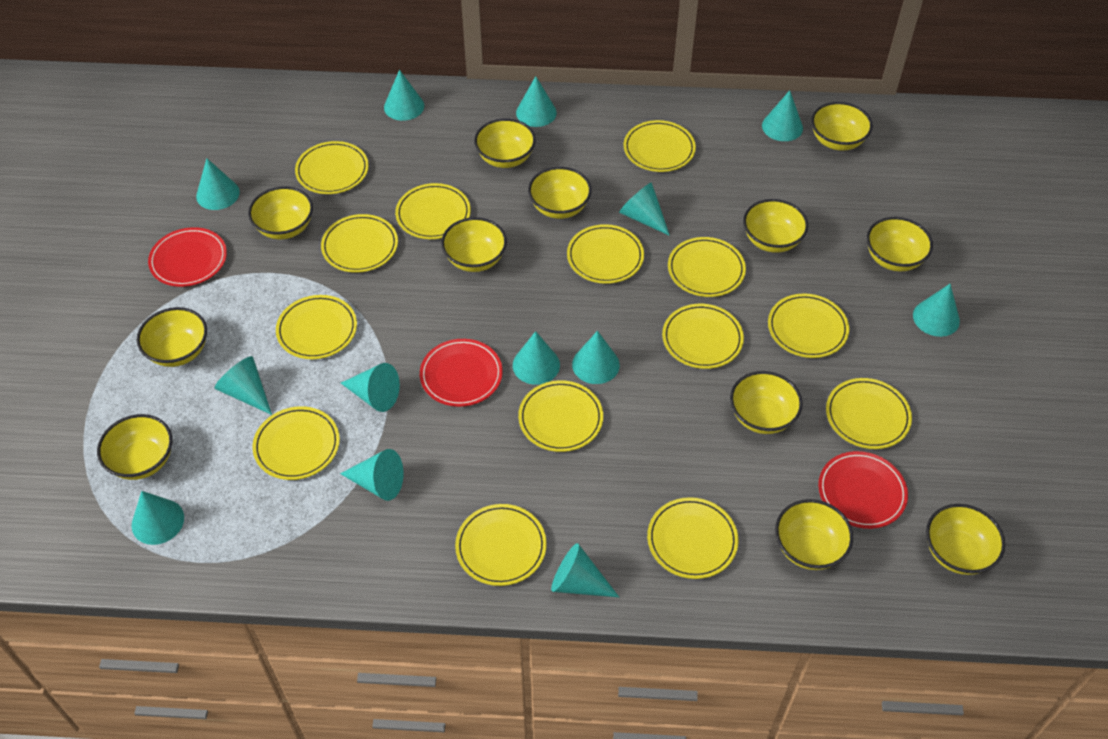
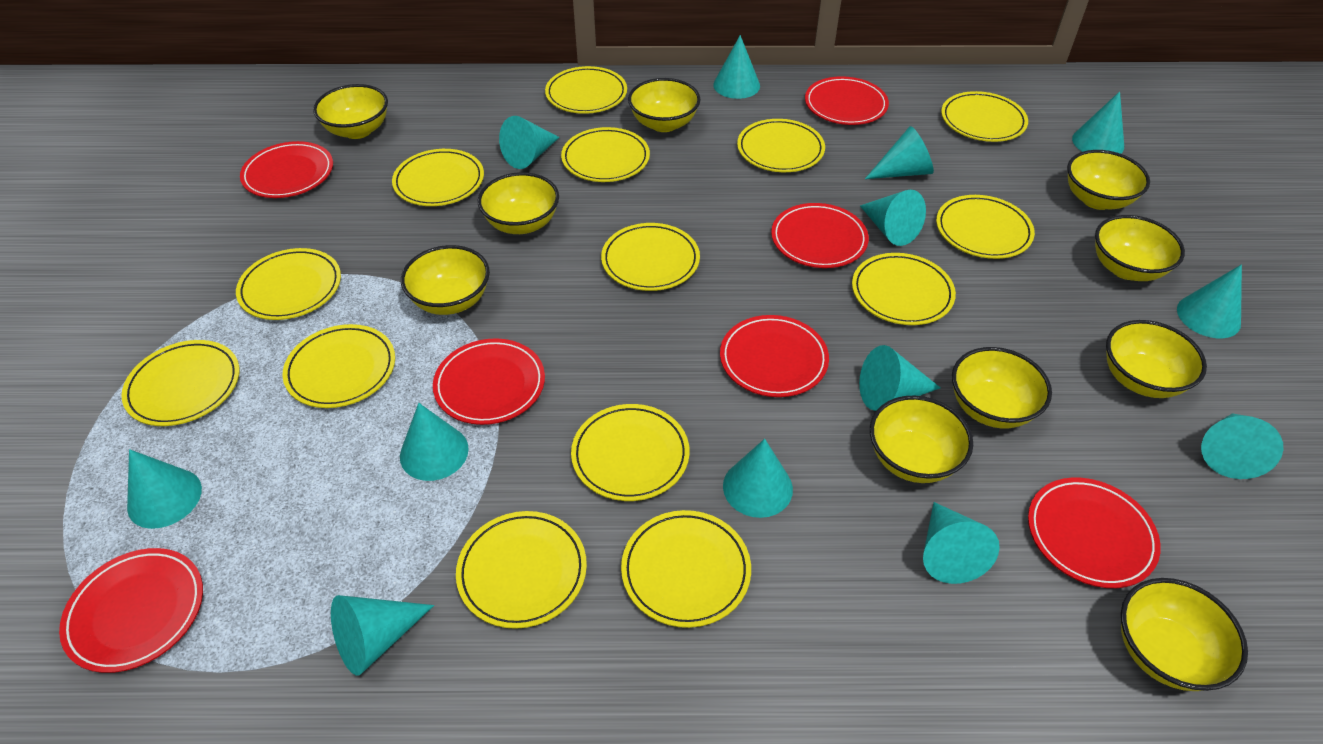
red plate: 3 -> 7
yellow bowl: 12 -> 10

